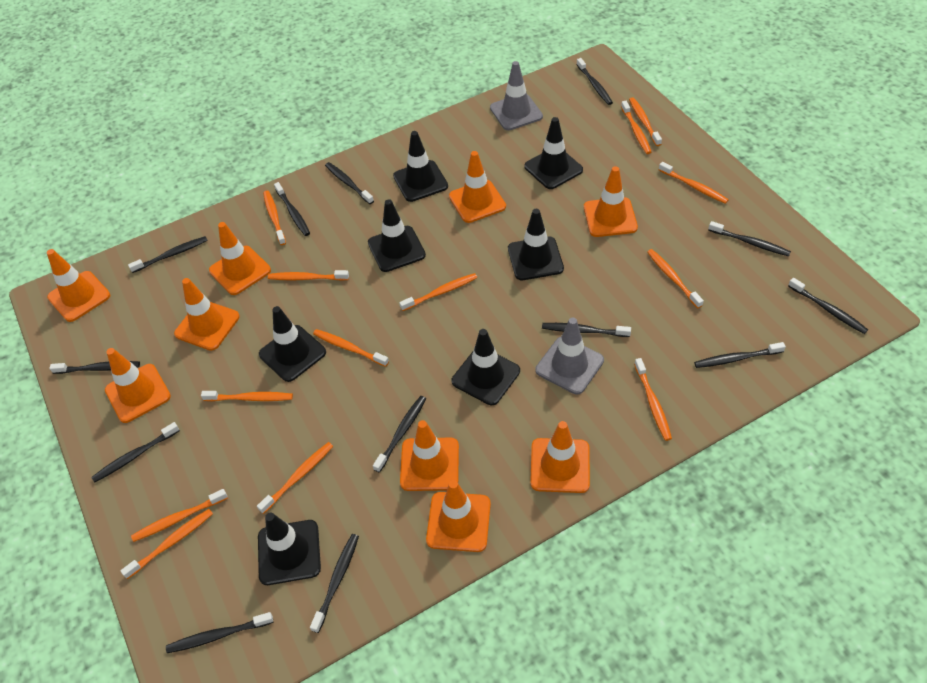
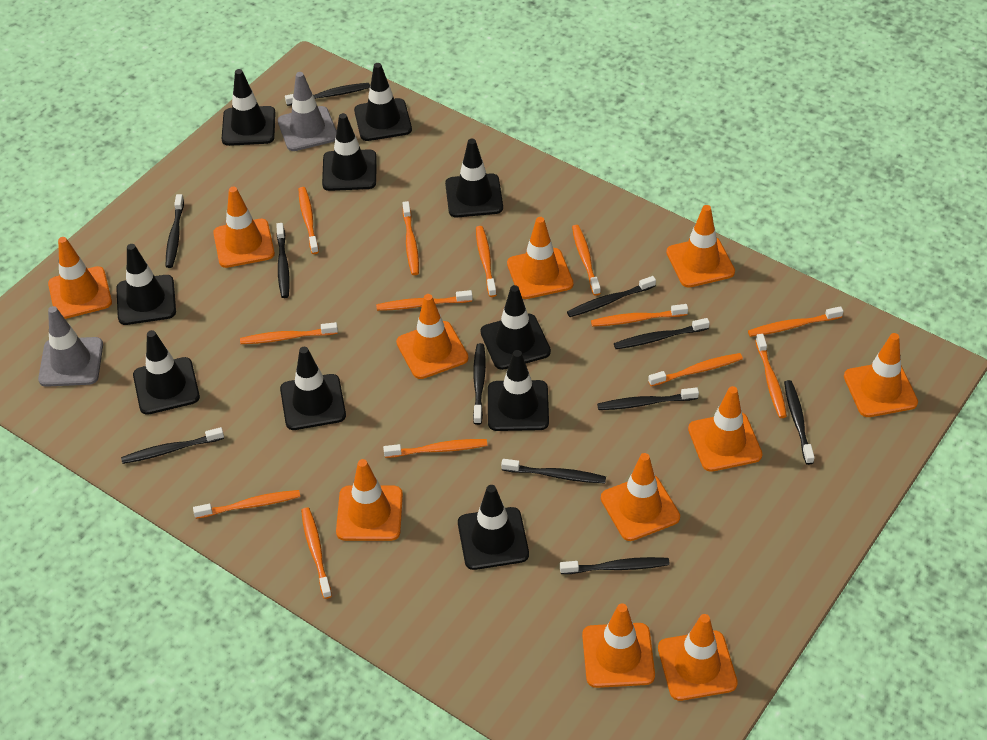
black toothbrush: 13 -> 11
black traffic cone: 7 -> 10
orange traffic cone: 9 -> 11

